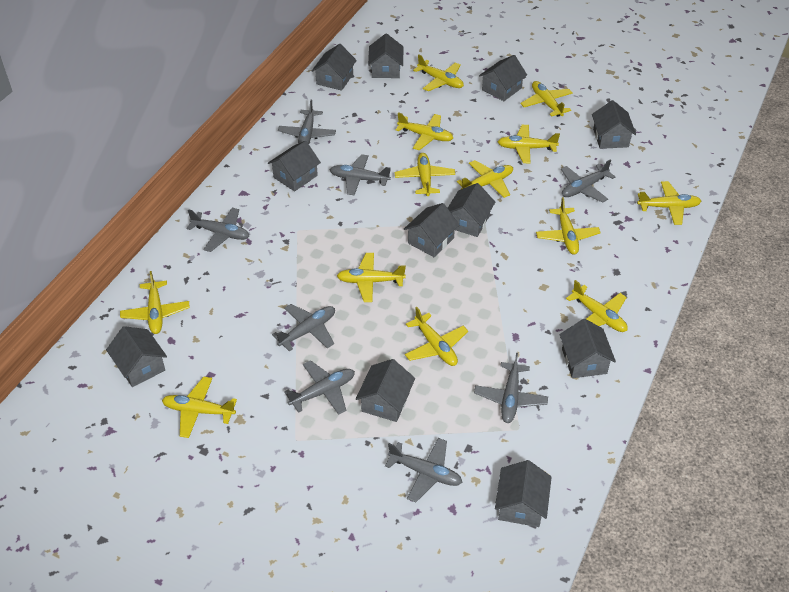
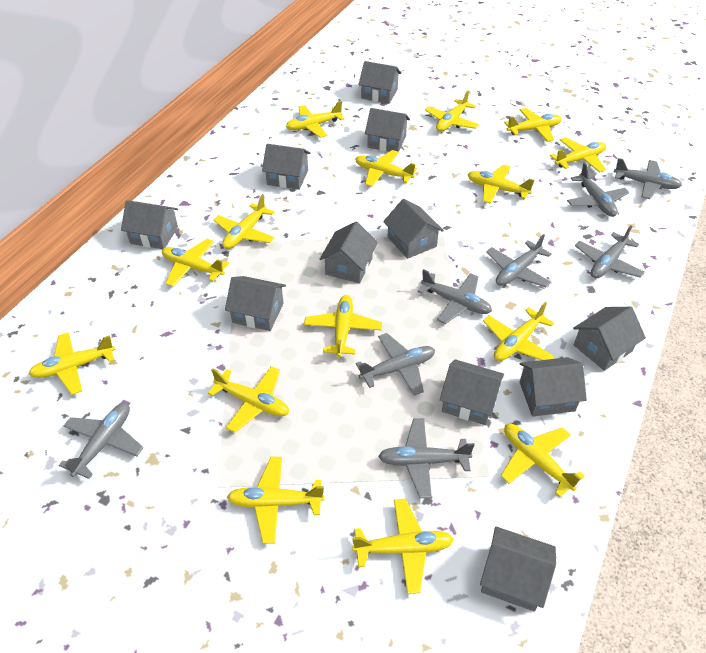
yellow plane: 13 -> 15

